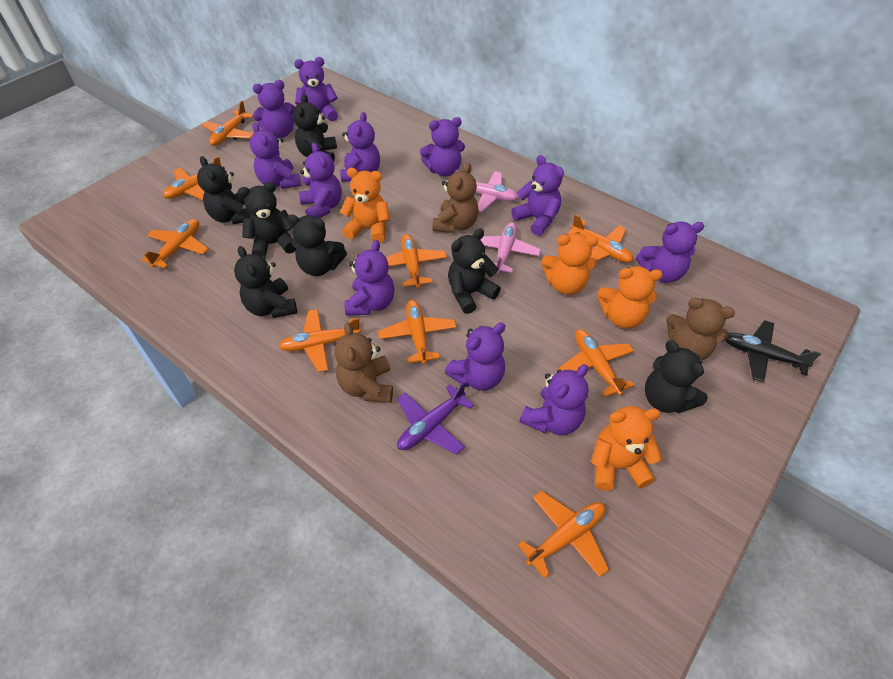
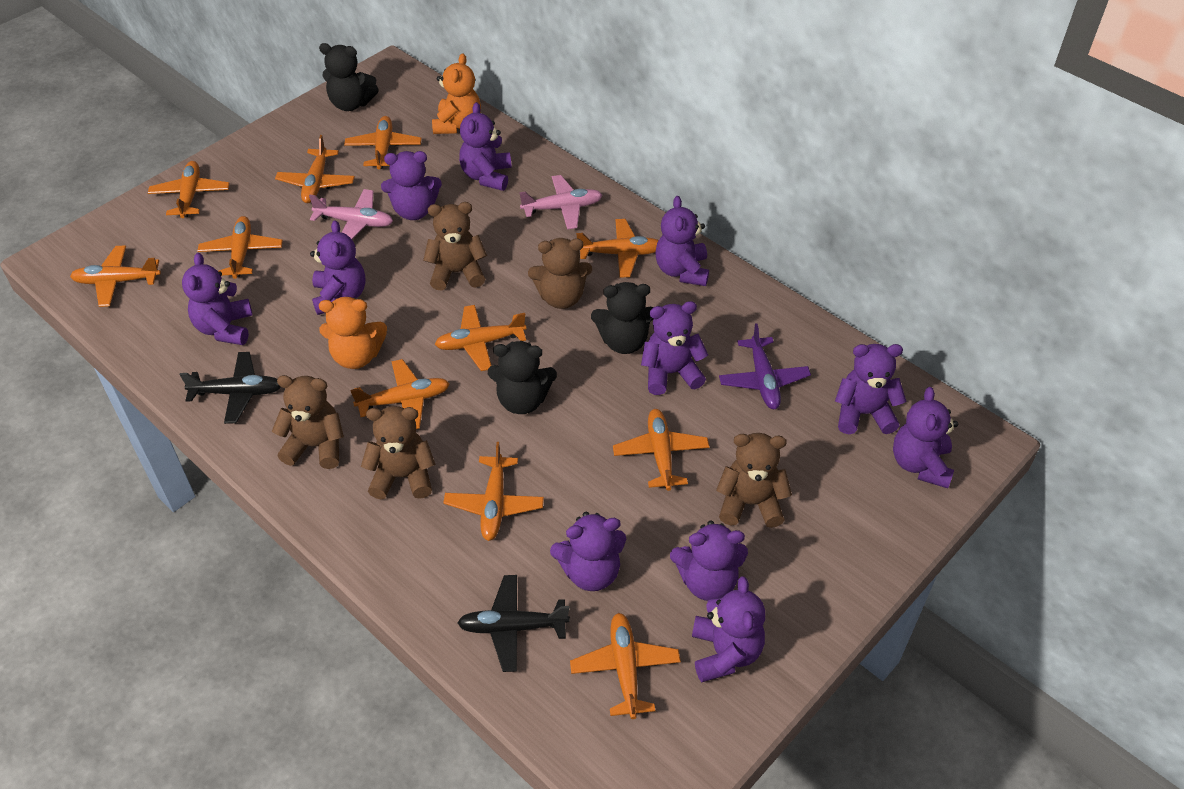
black plane: 1 -> 2
black teddy bear: 7 -> 3
brown teddy bear: 3 -> 5
orange plane: 9 -> 11
orange teddy bear: 4 -> 2

